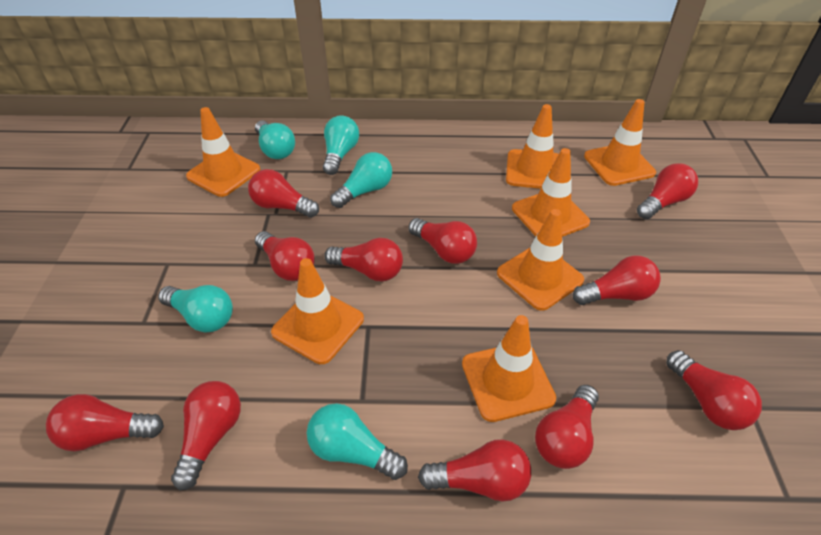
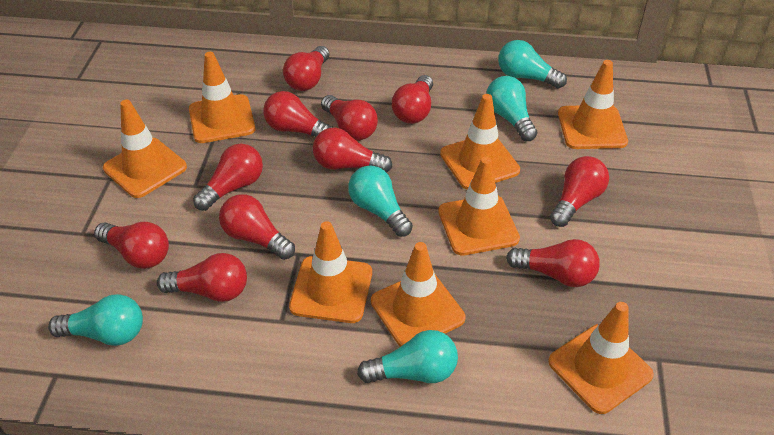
orange traffic cone: 7 -> 8

